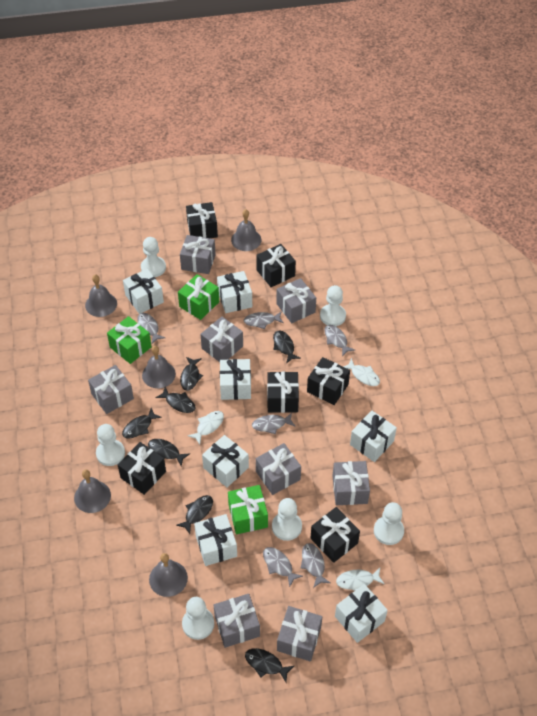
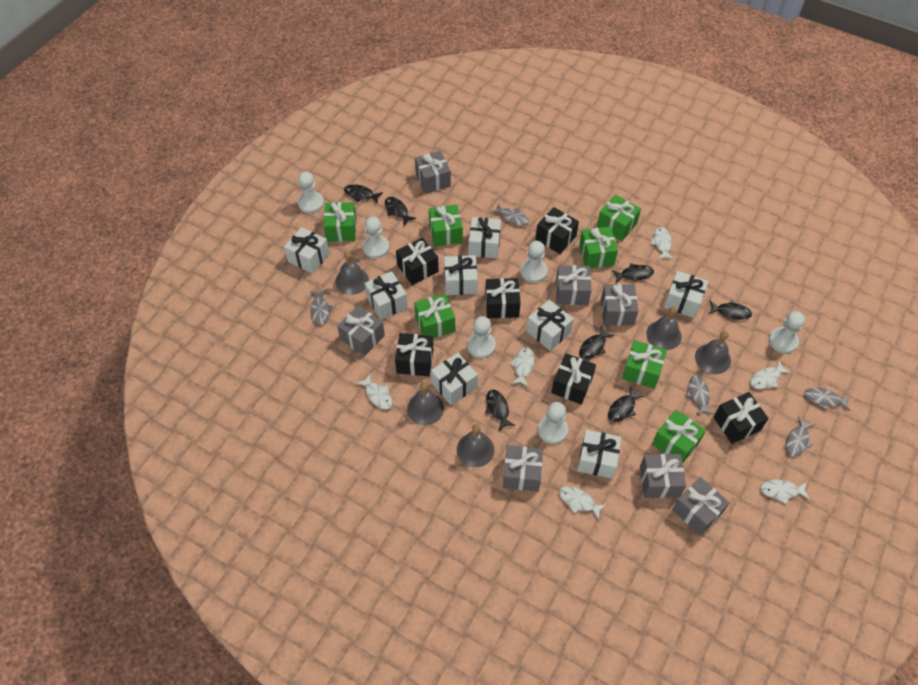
green gift: 3 -> 7
grey fish: 6 -> 5
grey gift: 8 -> 7
white fish: 3 -> 6
white gift: 7 -> 8

